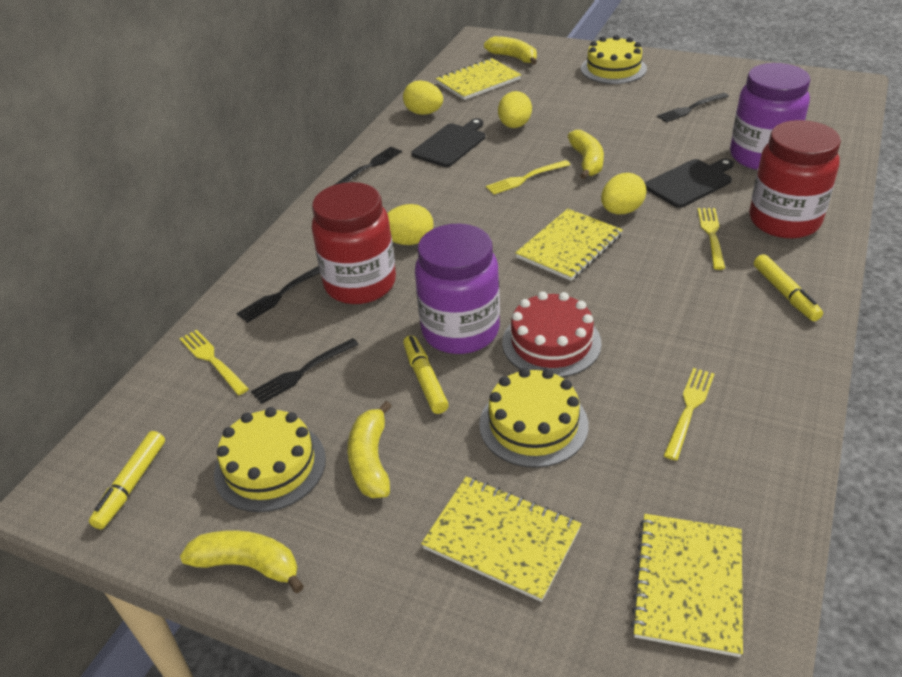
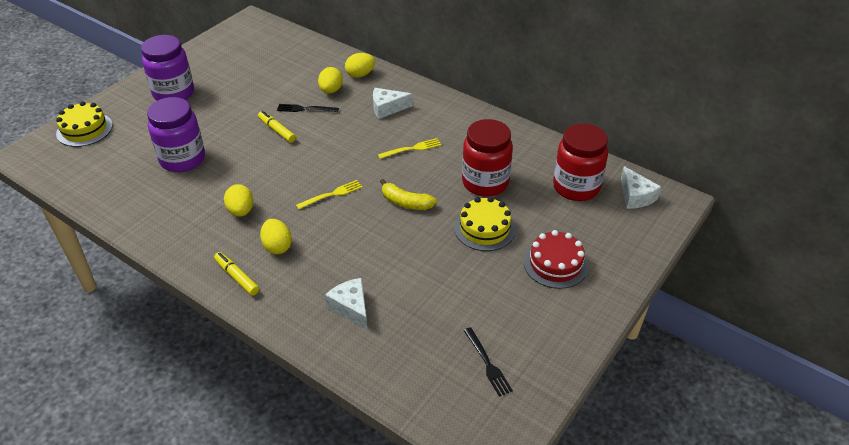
black cutting board: 2 -> 0
black fork: 4 -> 2
white cheese: 0 -> 3
yellow banana: 4 -> 1
yellow cake: 3 -> 2
yellow fork: 4 -> 2
yellow marker: 3 -> 2
yellow notebook: 4 -> 0

